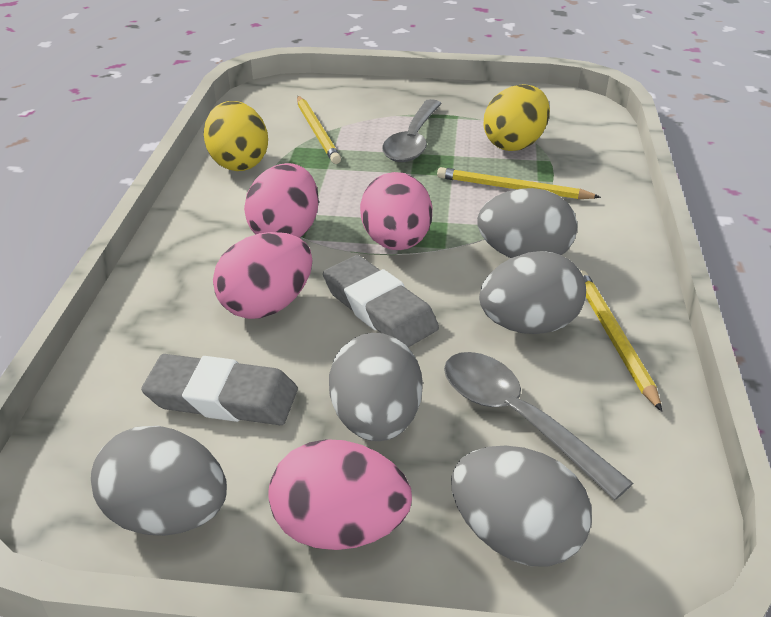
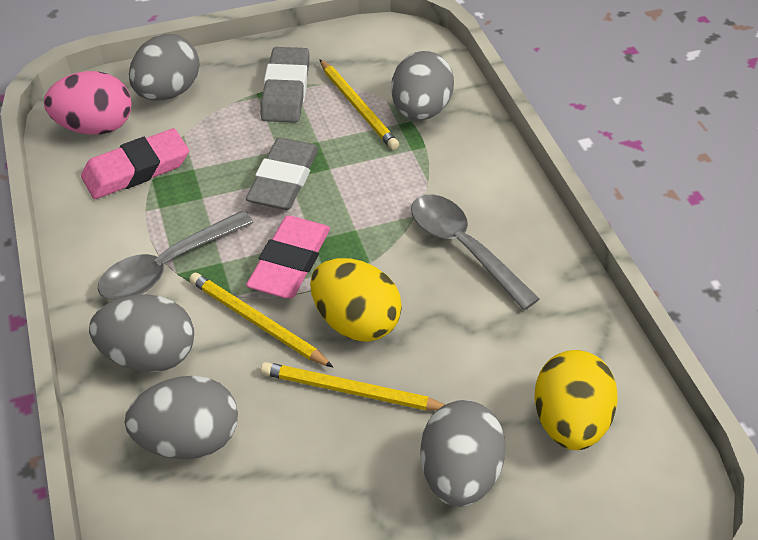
pink egg: 4 -> 1
pink eraser: 0 -> 2

